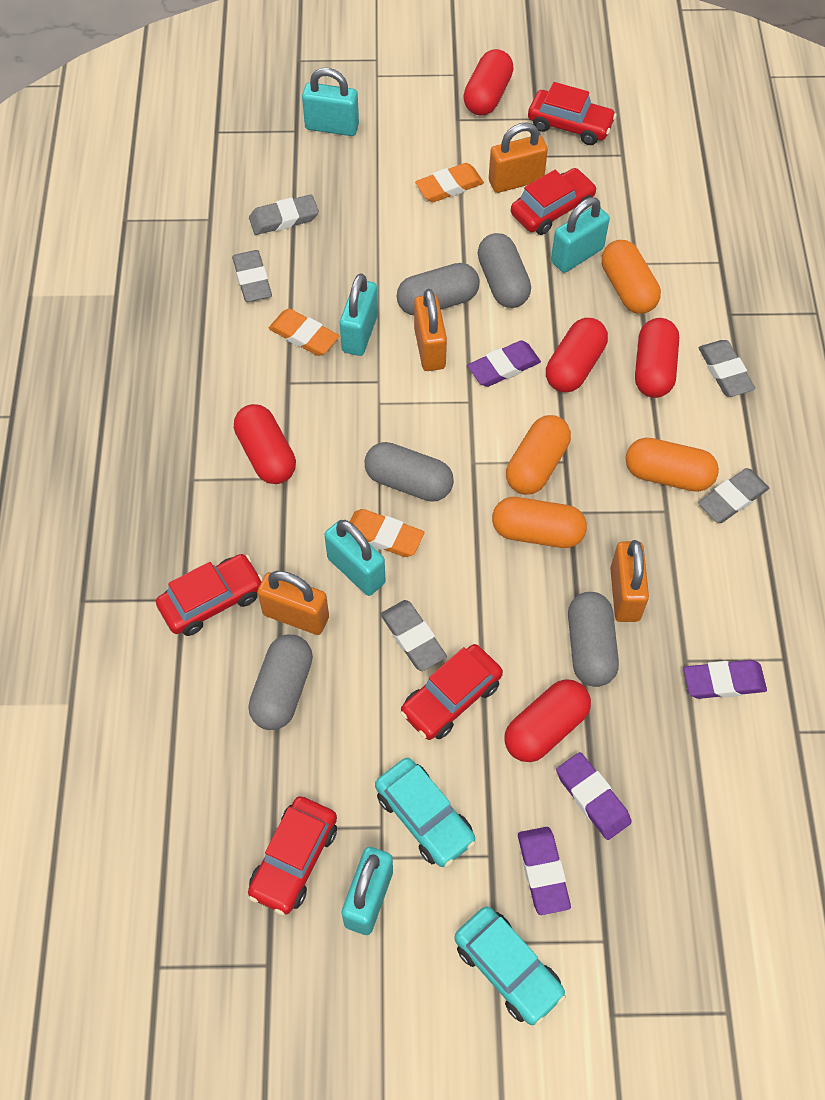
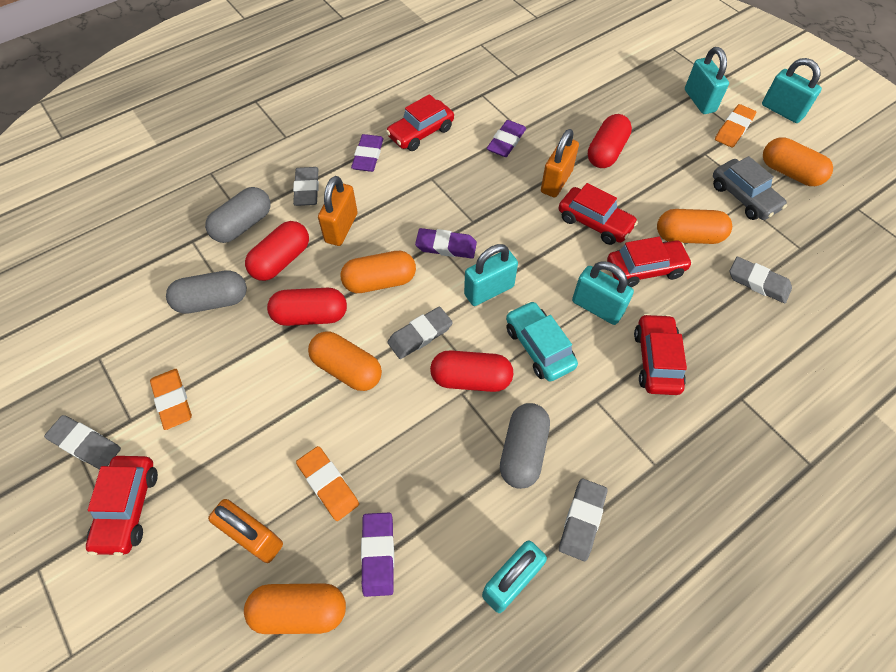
grey capsule: 5 -> 3
grey car: 0 -> 1
orange capsule: 4 -> 5
orange padlock: 4 -> 3
red capsule: 5 -> 4
turquoise car: 2 -> 1

